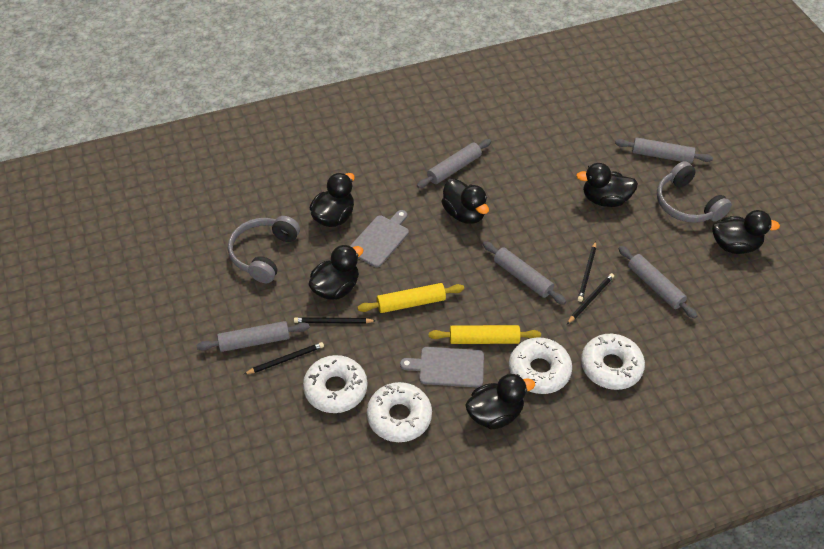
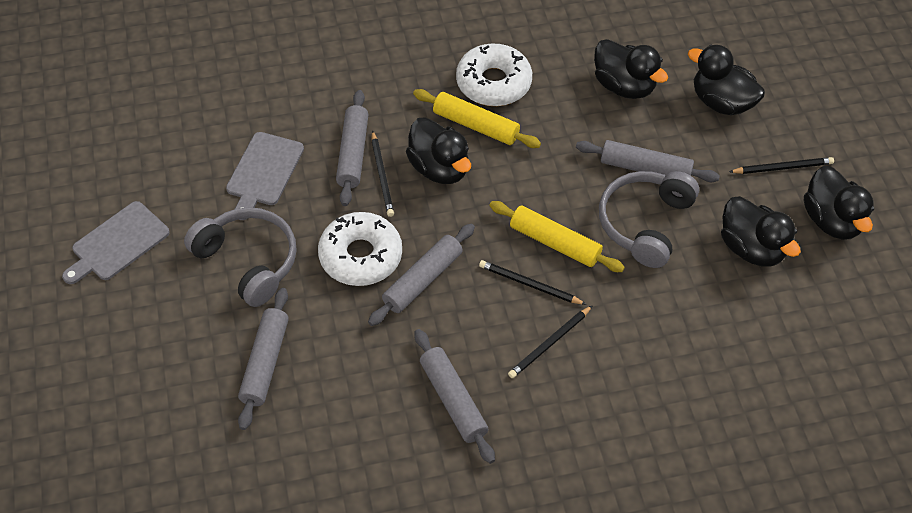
black duck: 6 -> 5
white donut: 4 -> 2

